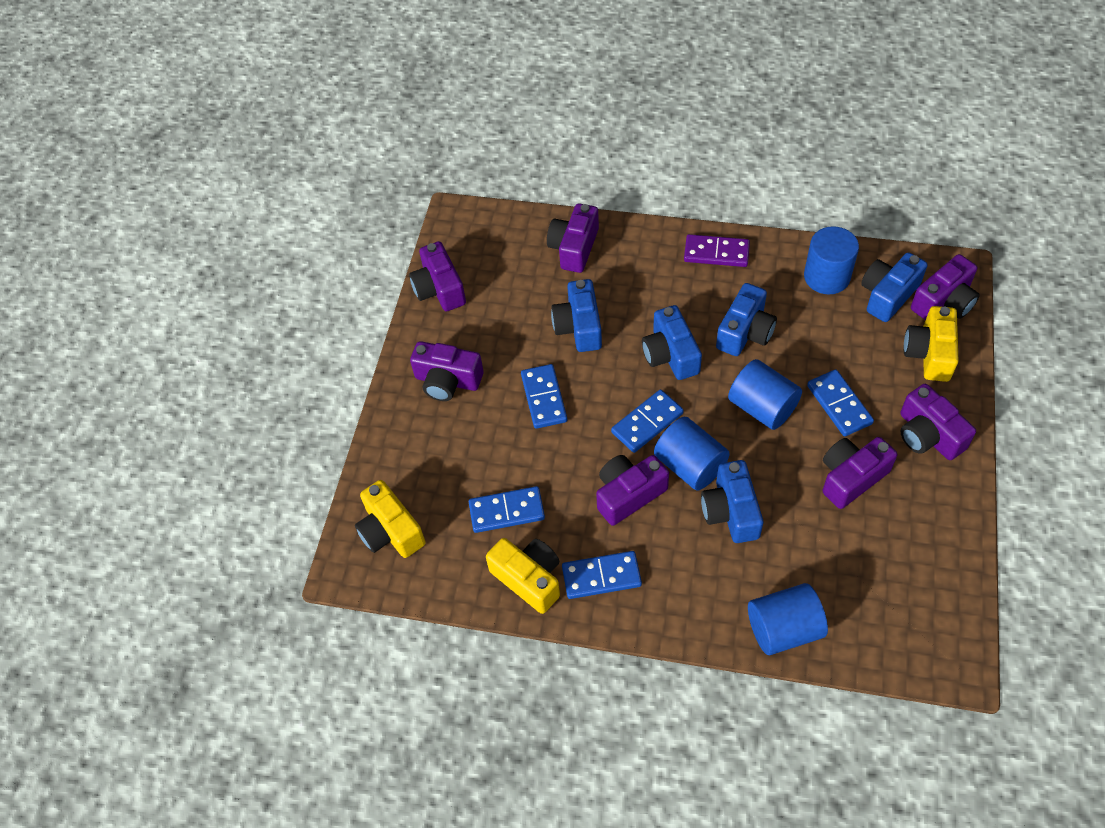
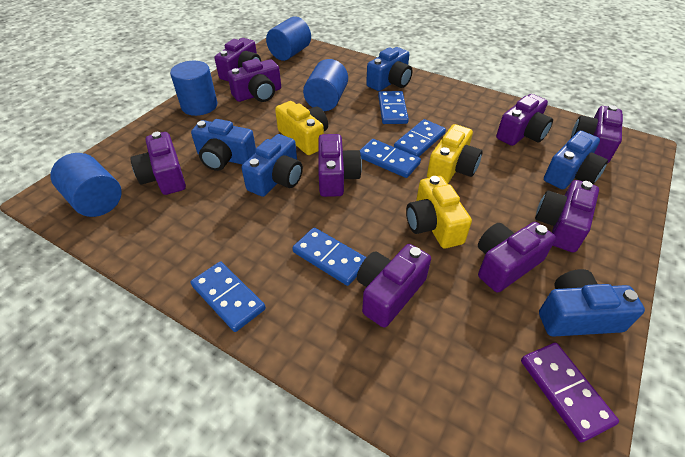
purple camera: 7 -> 9

